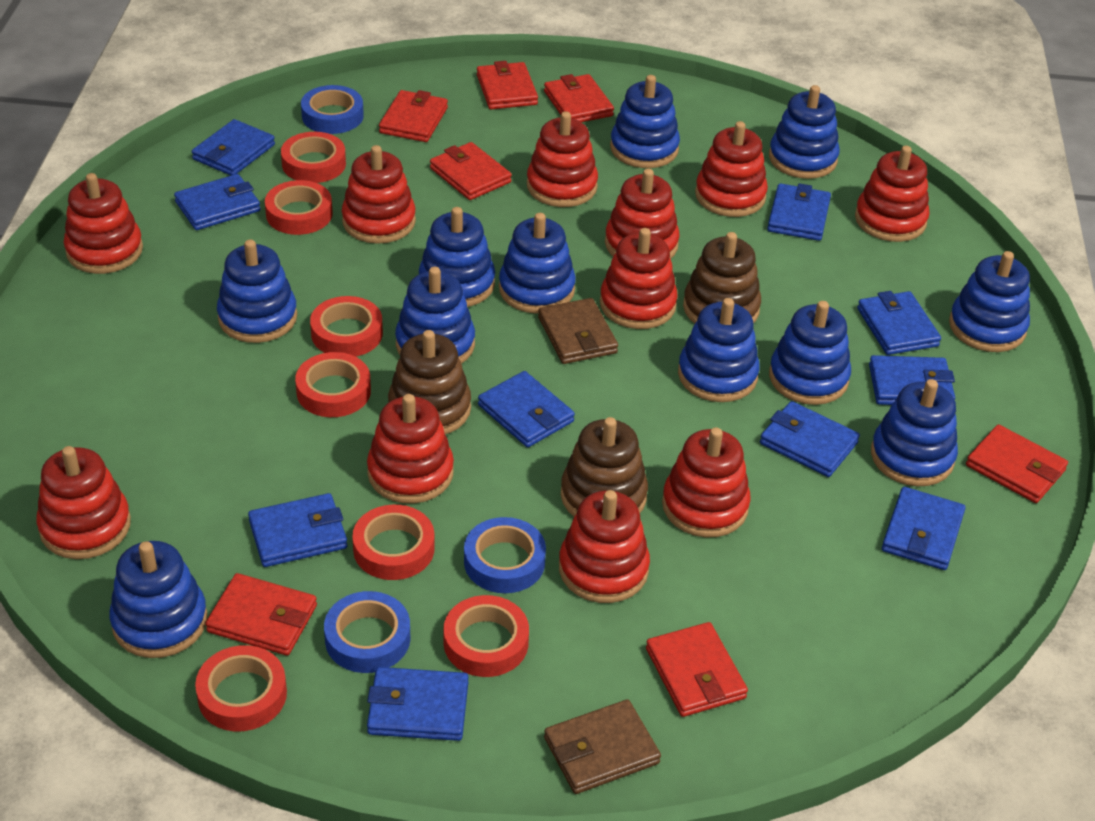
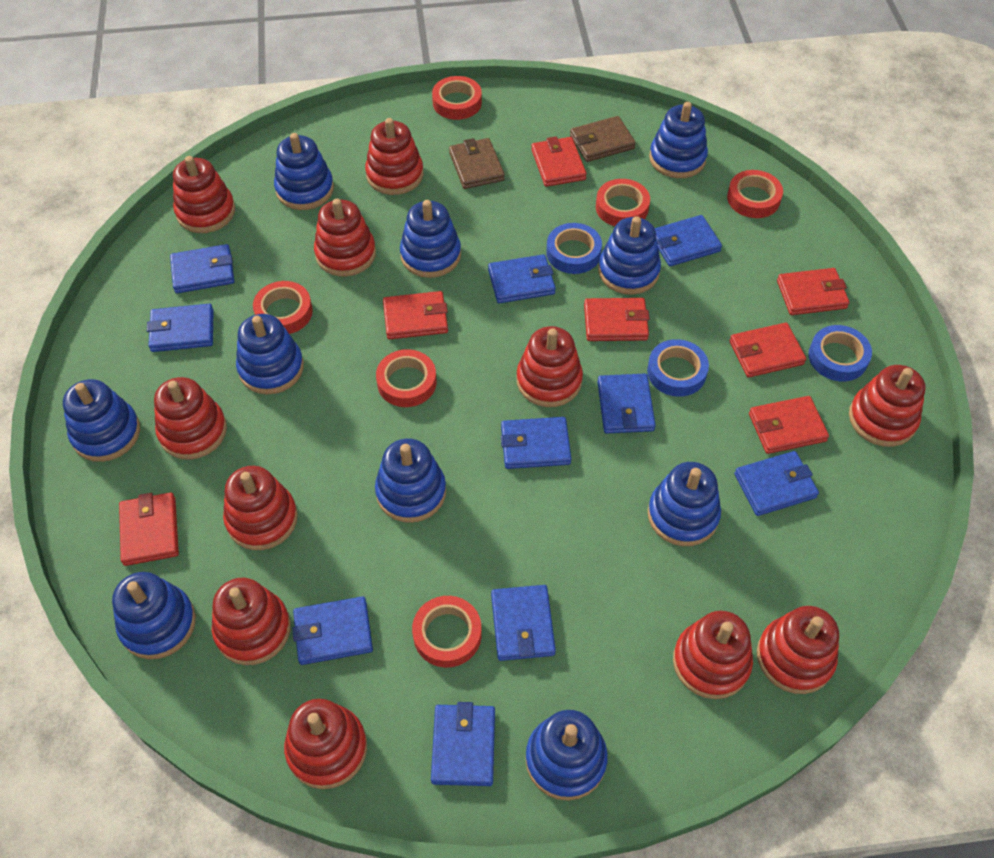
blue stacking toy: 11 -> 10
brown stacking toy: 3 -> 0
red tape: 7 -> 6

